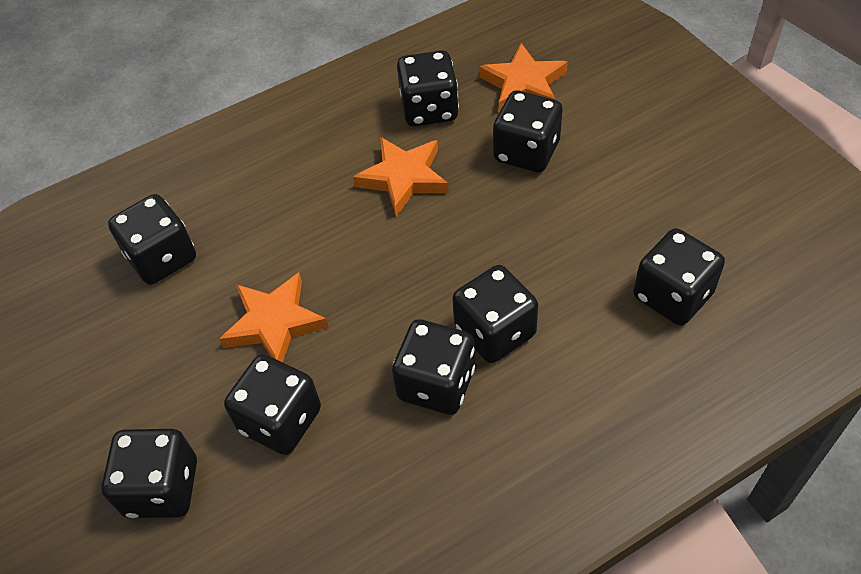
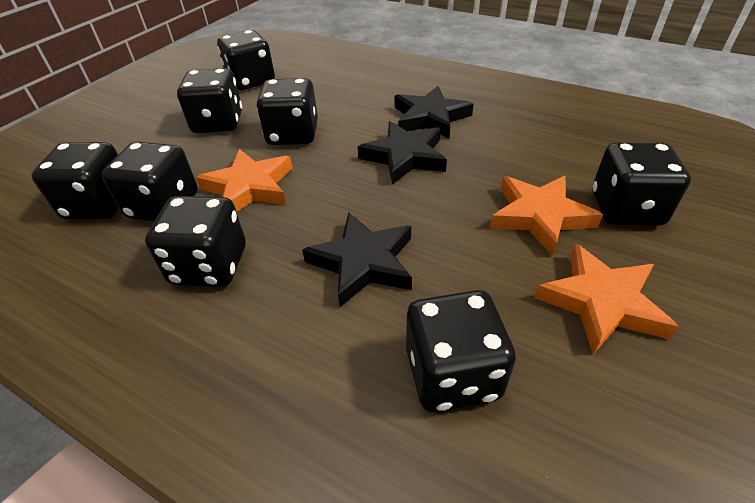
black star: 0 -> 3

